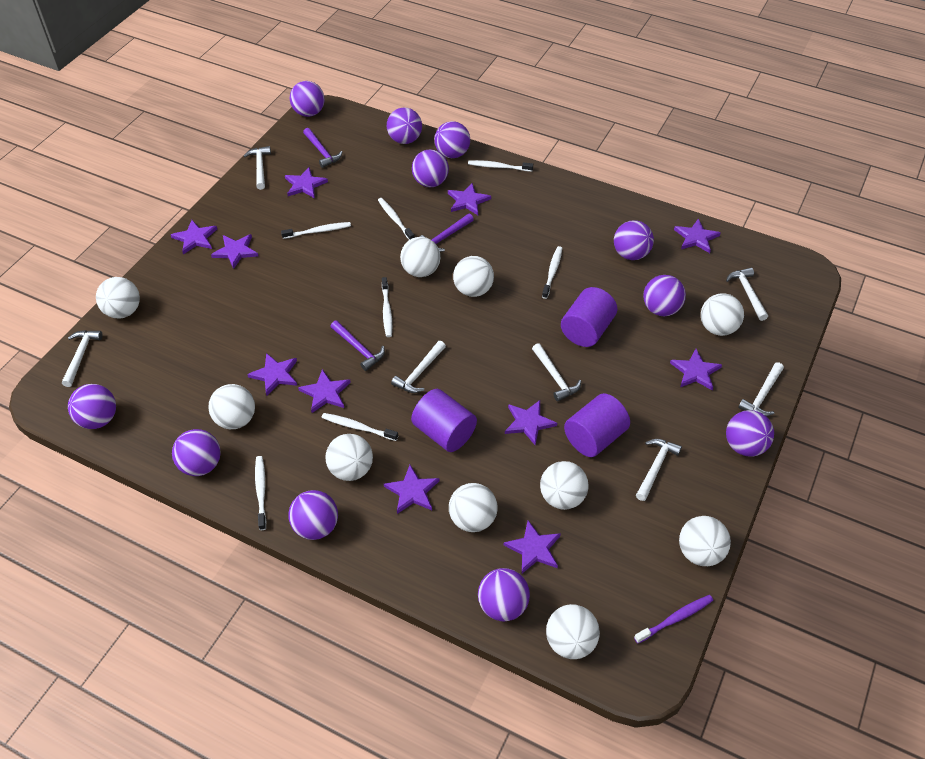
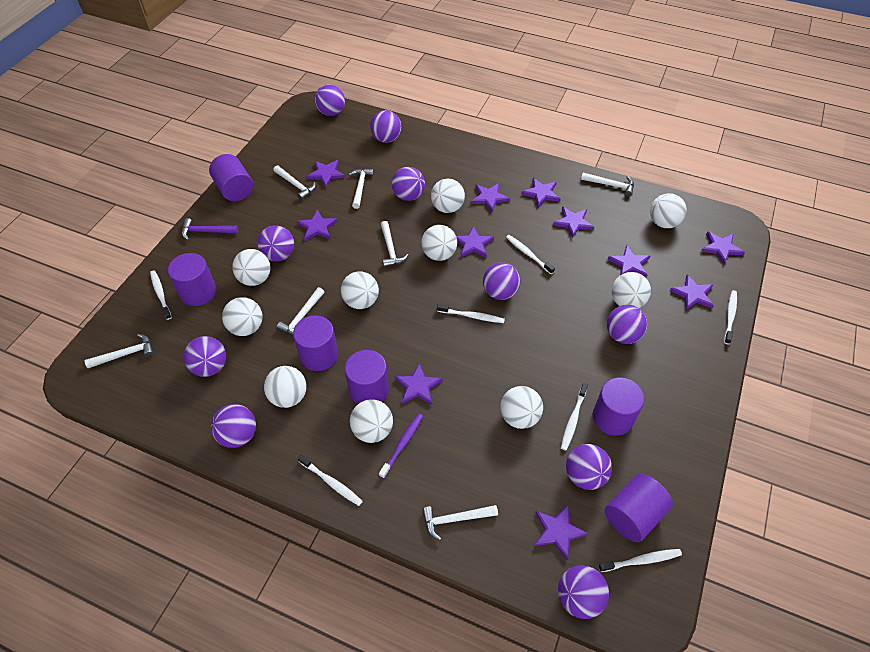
purple ball: 11 -> 10
purple cylinder: 3 -> 6
purple hammer: 3 -> 1

